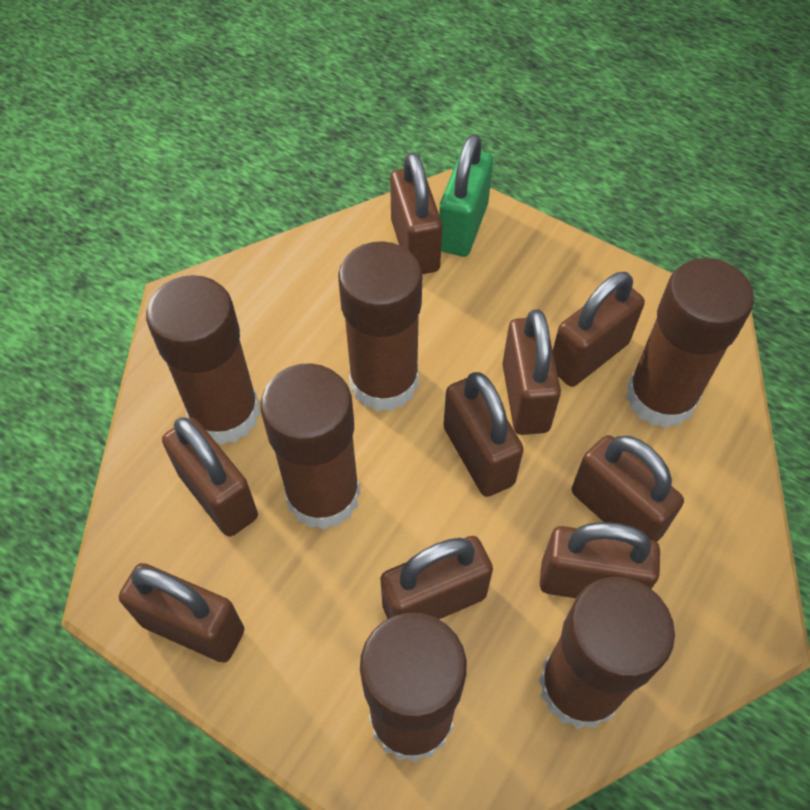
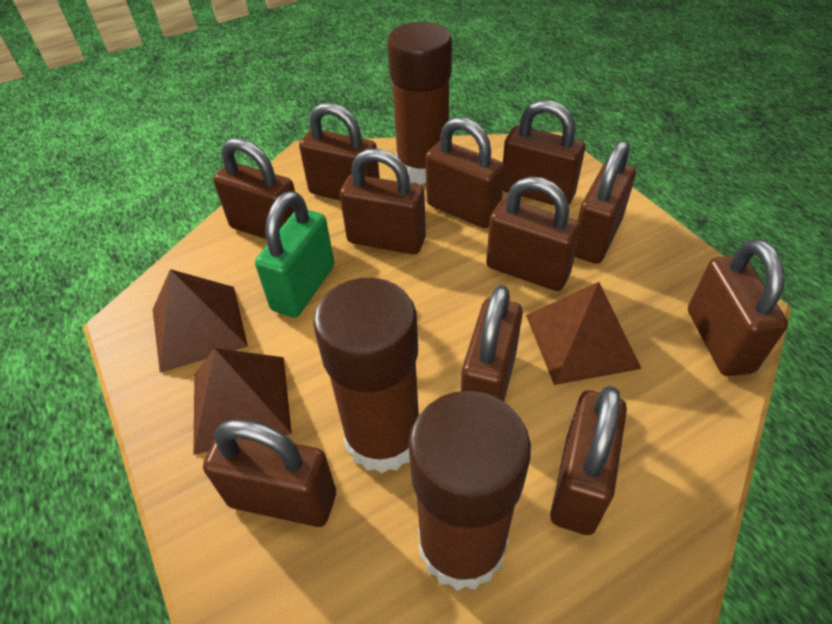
brown glue stick: 6 -> 3
brown padlock: 9 -> 11
brown pyramid: 0 -> 3

